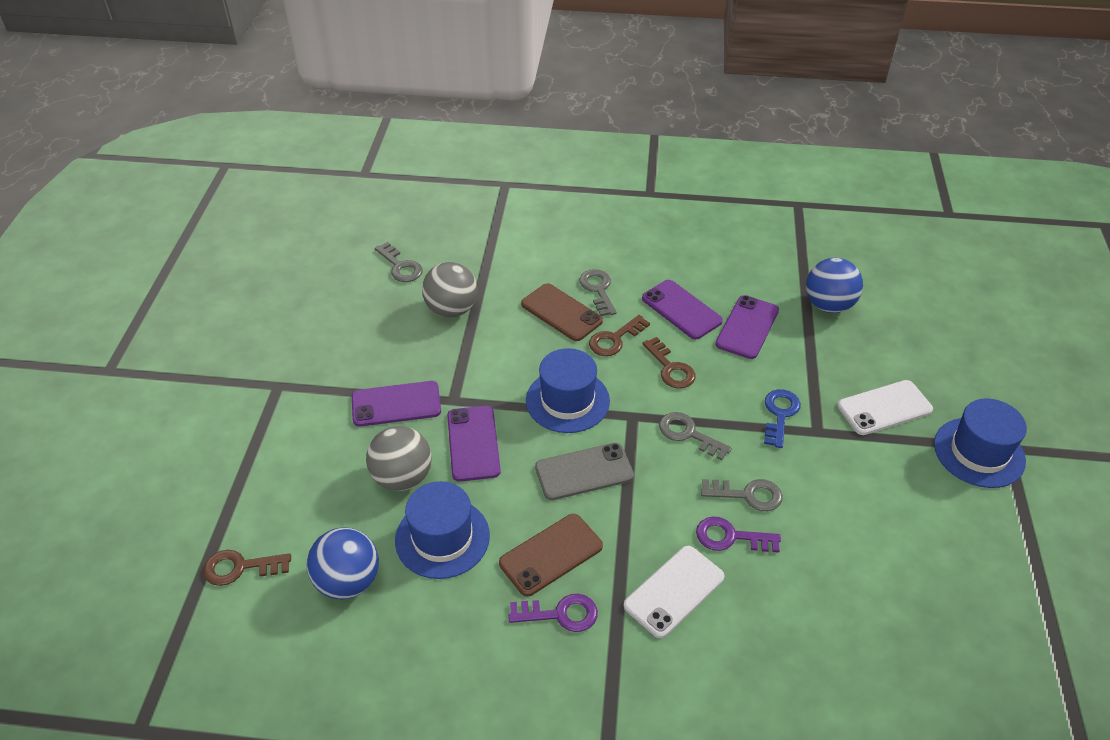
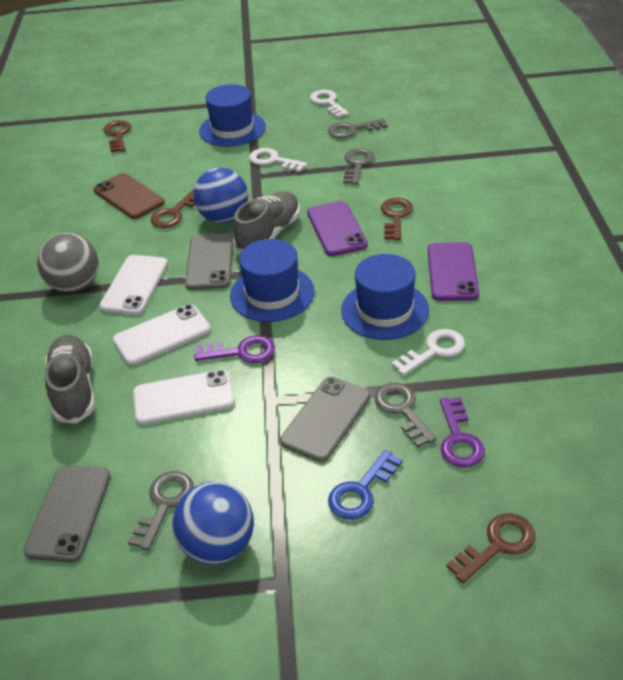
brown key: 3 -> 4
brown phone: 2 -> 1
grey ball: 2 -> 1
grey phone: 1 -> 3
grey shoe: 0 -> 2
purple phone: 4 -> 2
white key: 0 -> 3
white phone: 2 -> 3

